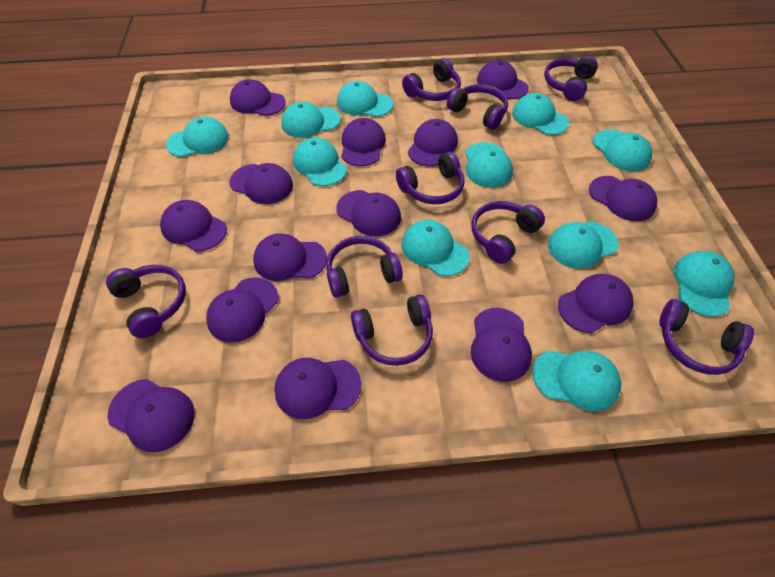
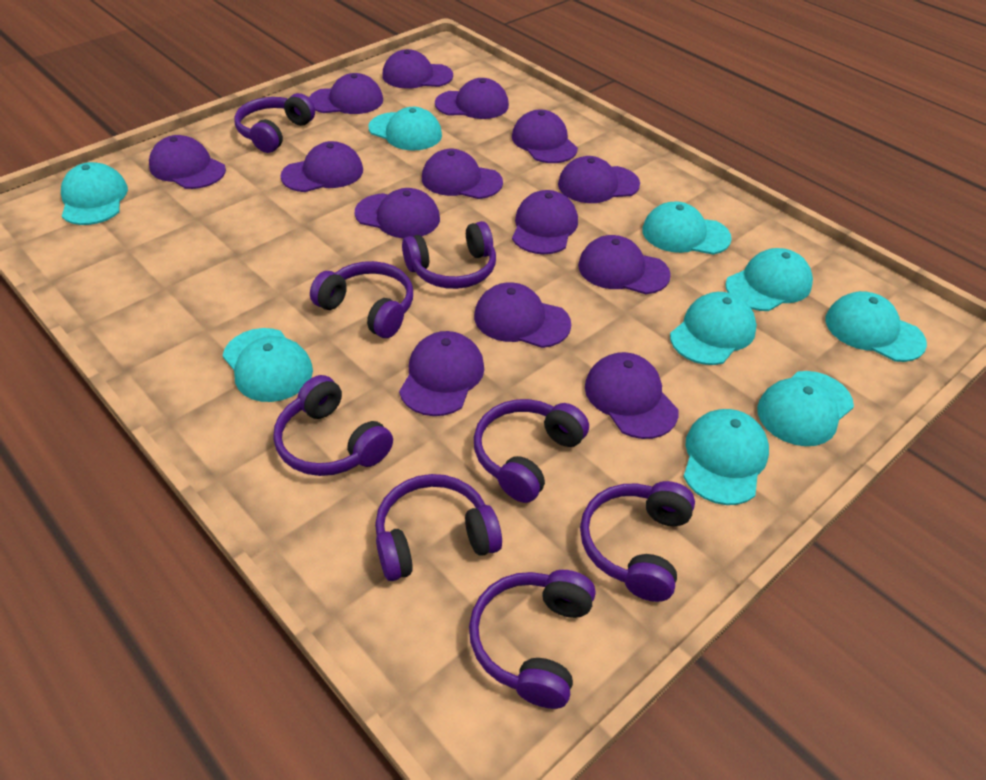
purple headphones: 9 -> 8
turquoise cap: 11 -> 9

